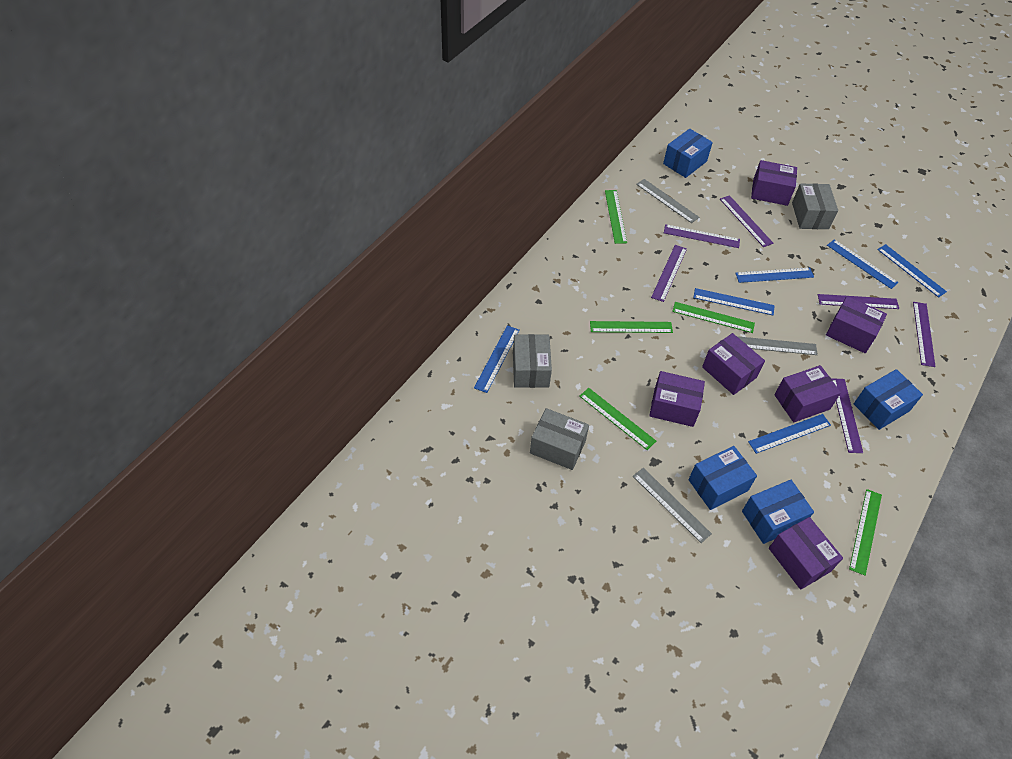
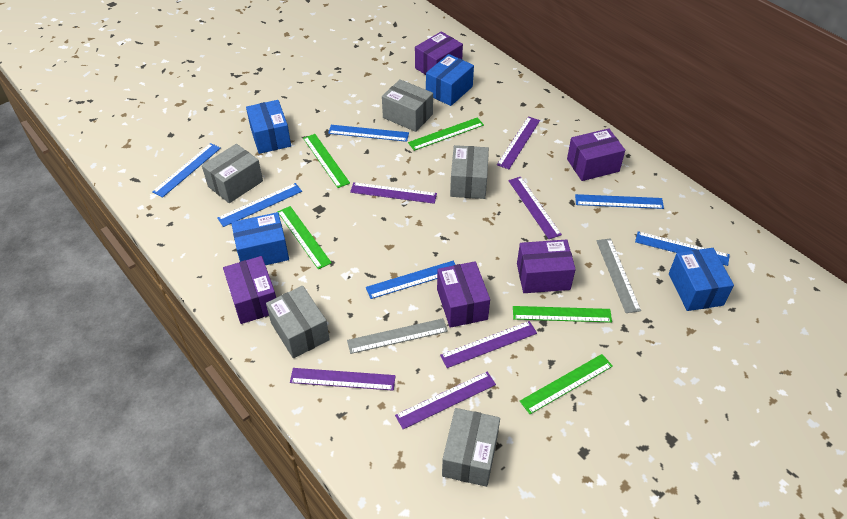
grey box: 3 -> 5
grey ruler: 3 -> 2
purple box: 6 -> 5

